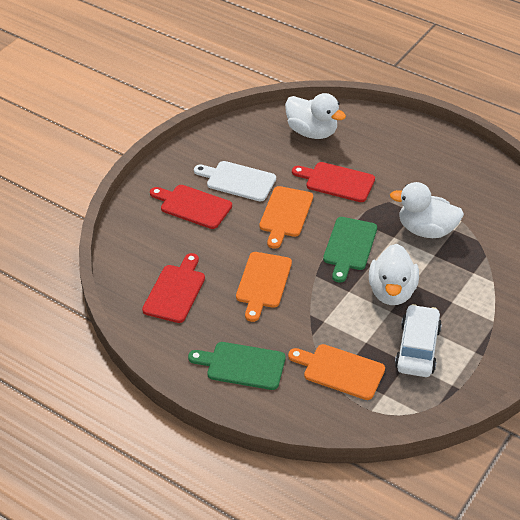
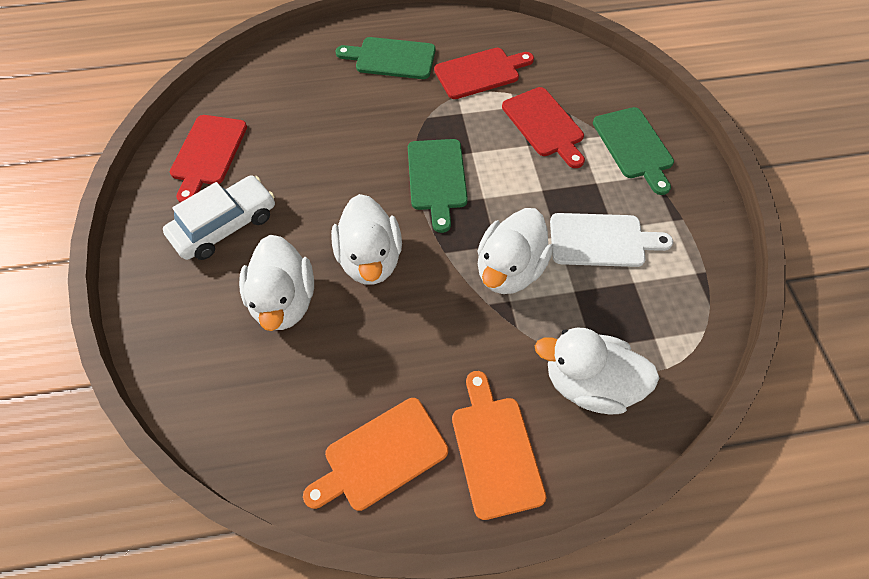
green cutting board: 2 -> 3
orange cutting board: 3 -> 2
white duck: 3 -> 4

